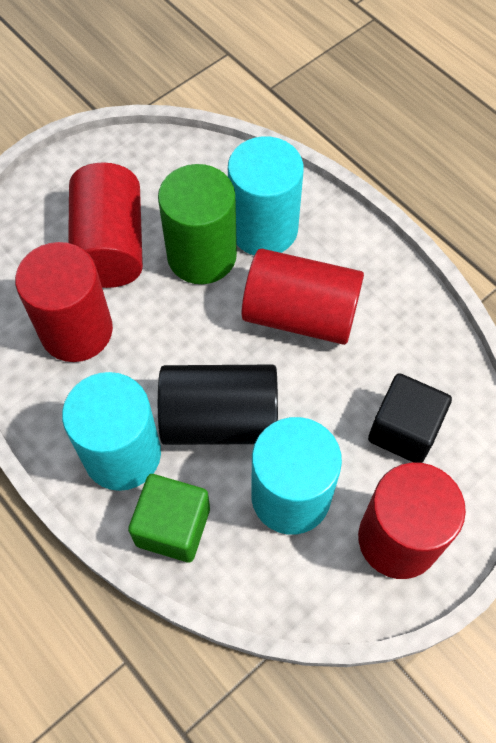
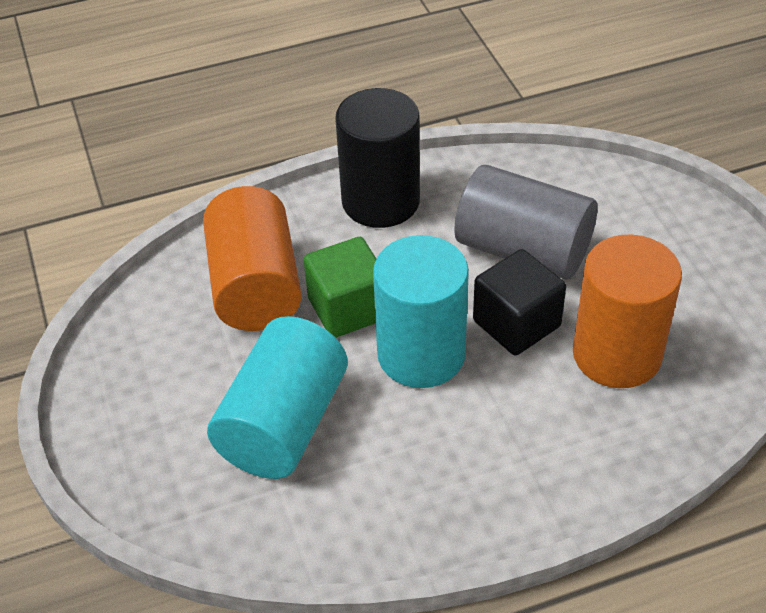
green cylinder: 1 -> 0
grey cylinder: 0 -> 1
orange cylinder: 0 -> 2
red cylinder: 4 -> 0
turquoise cylinder: 3 -> 2

